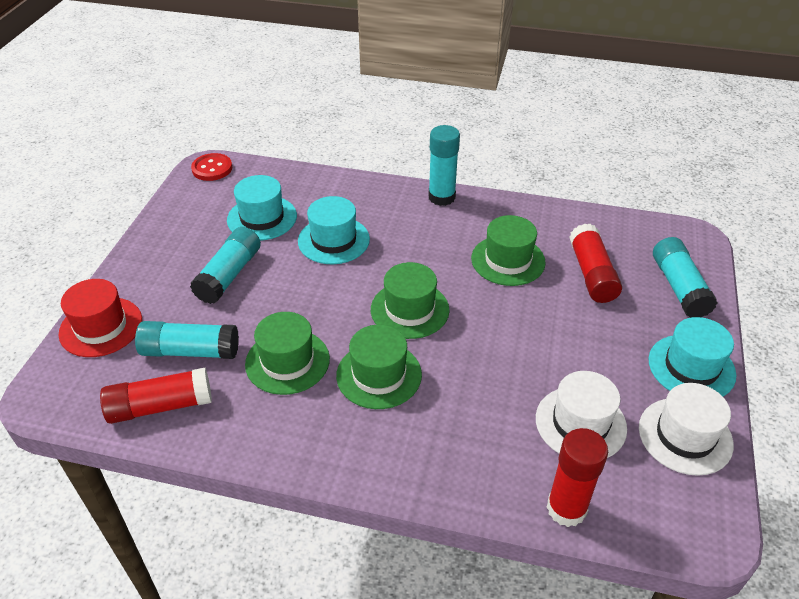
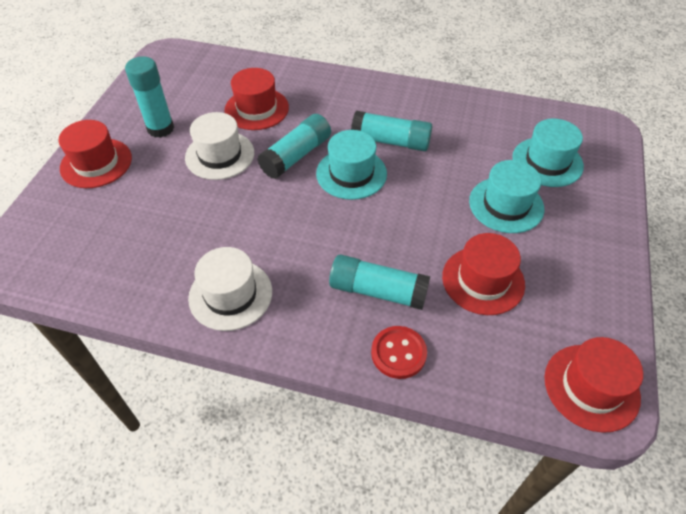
green hat: 4 -> 0
red glue stick: 3 -> 0
red hat: 1 -> 4

